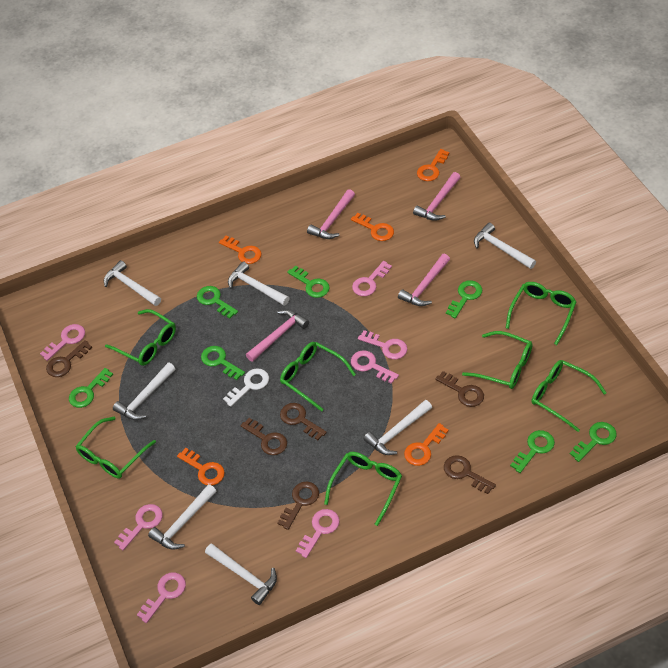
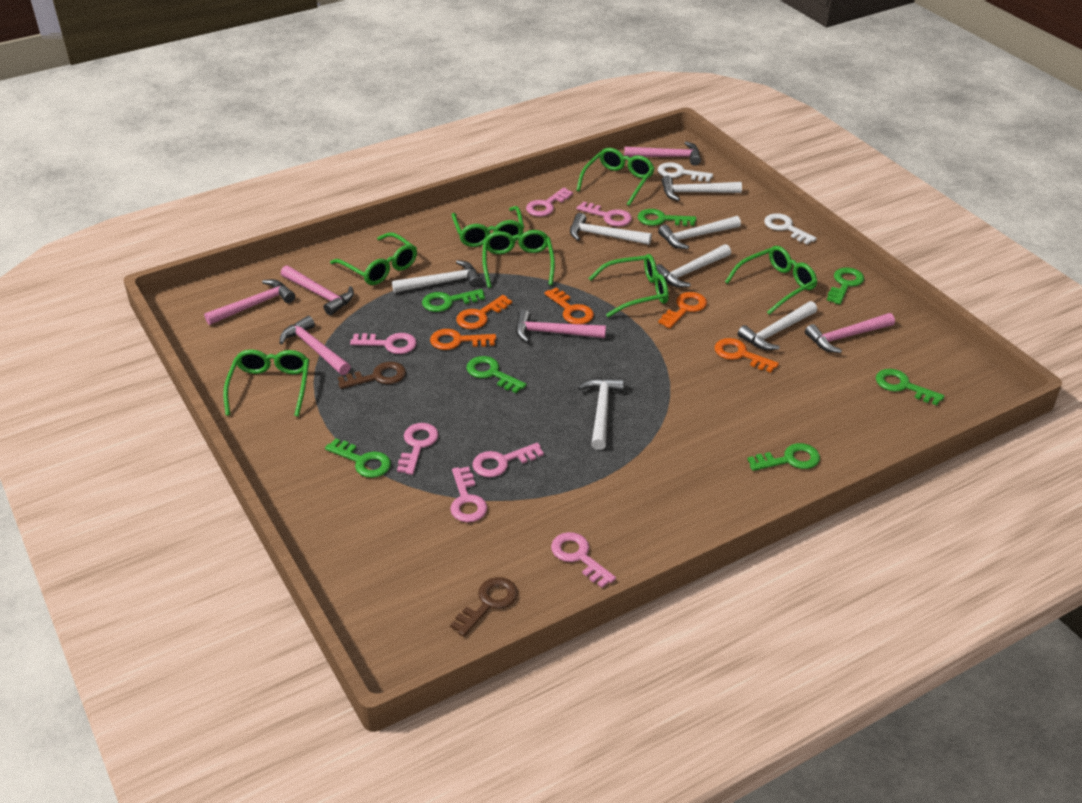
brown key: 6 -> 2
pink hammer: 4 -> 6
white key: 1 -> 2

